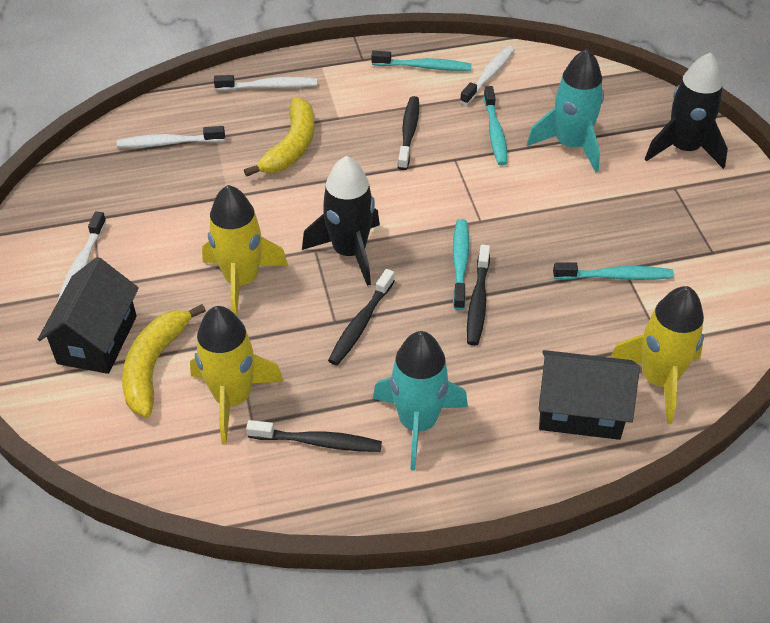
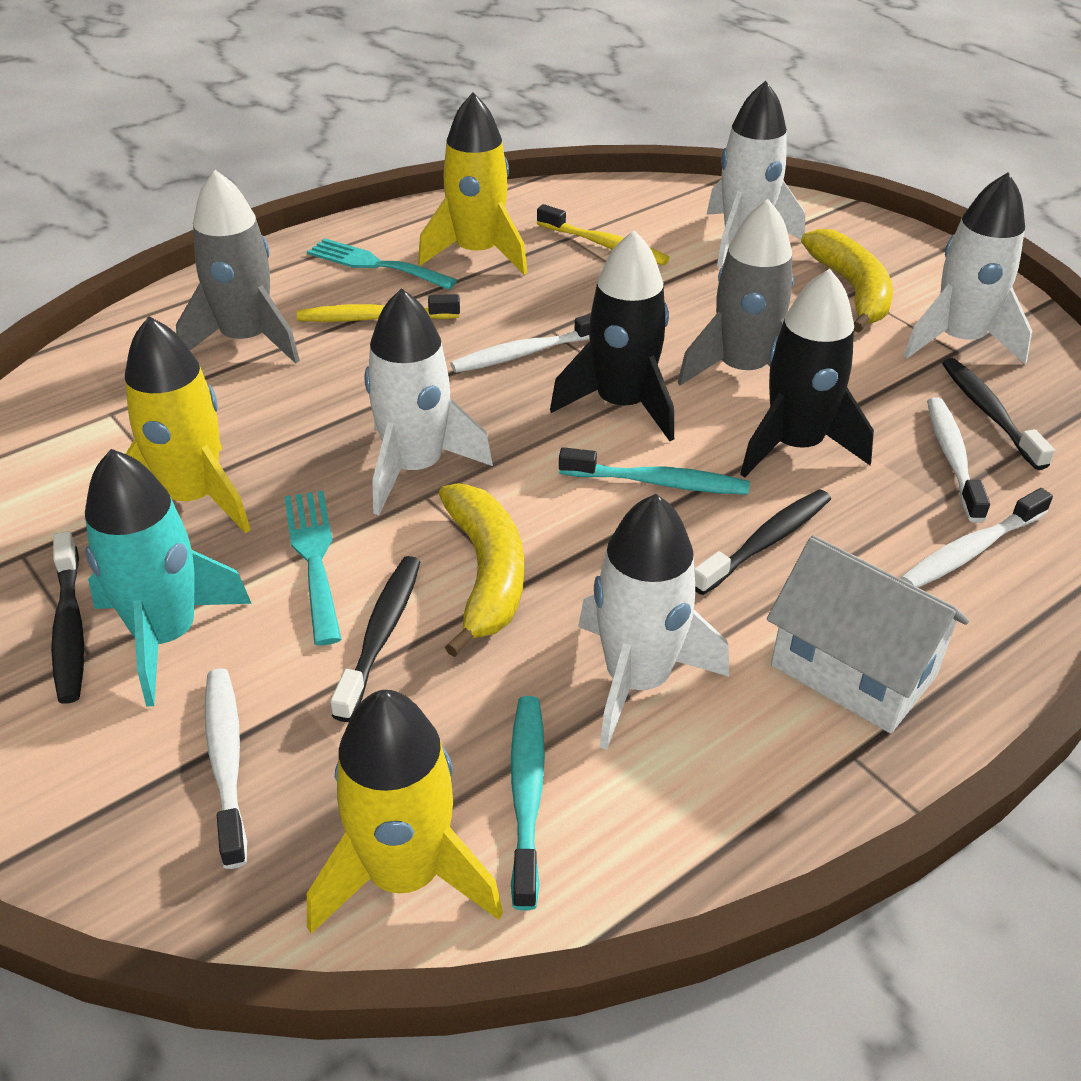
black house: 2 -> 0
grey rocket: 0 -> 2
turquoise fork: 0 -> 2
turquoise rocket: 2 -> 1
turquoise toothbrush: 4 -> 2
white house: 0 -> 1
white rocket: 0 -> 4
yellow toothbrush: 0 -> 2

